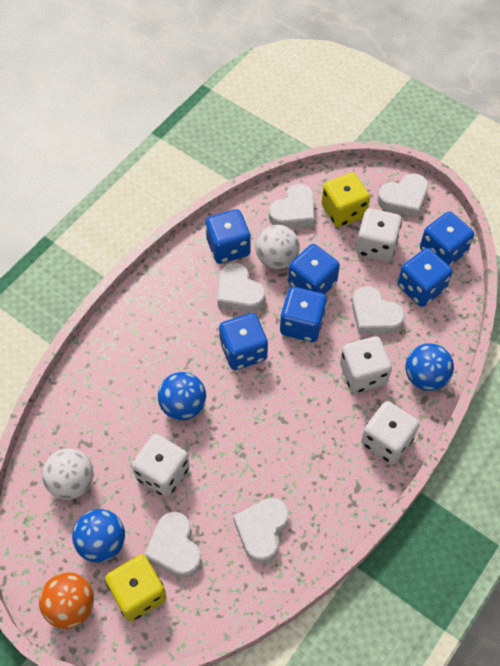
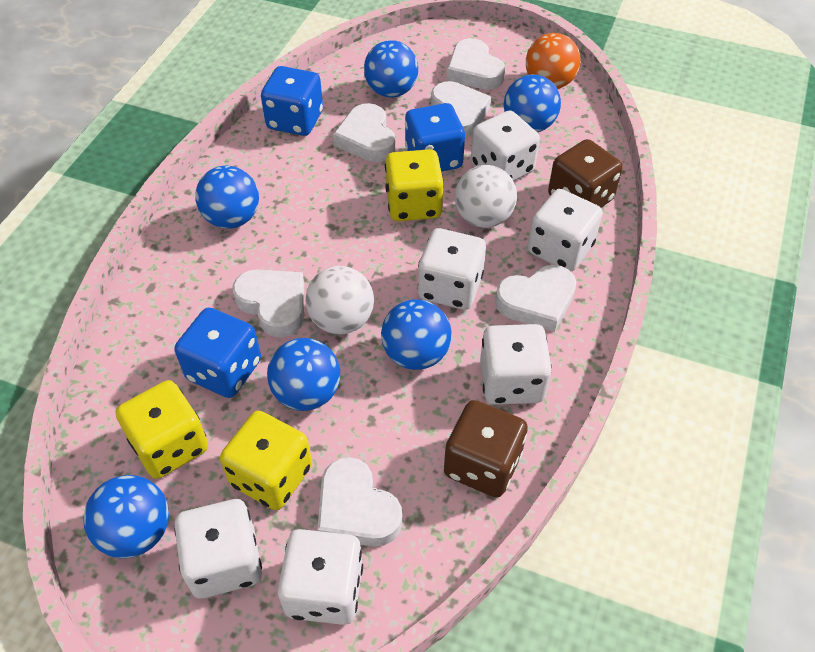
blue ball: 3 -> 6
blue dice: 6 -> 3
brown dice: 0 -> 2
white dice: 4 -> 6
yellow dice: 2 -> 3

